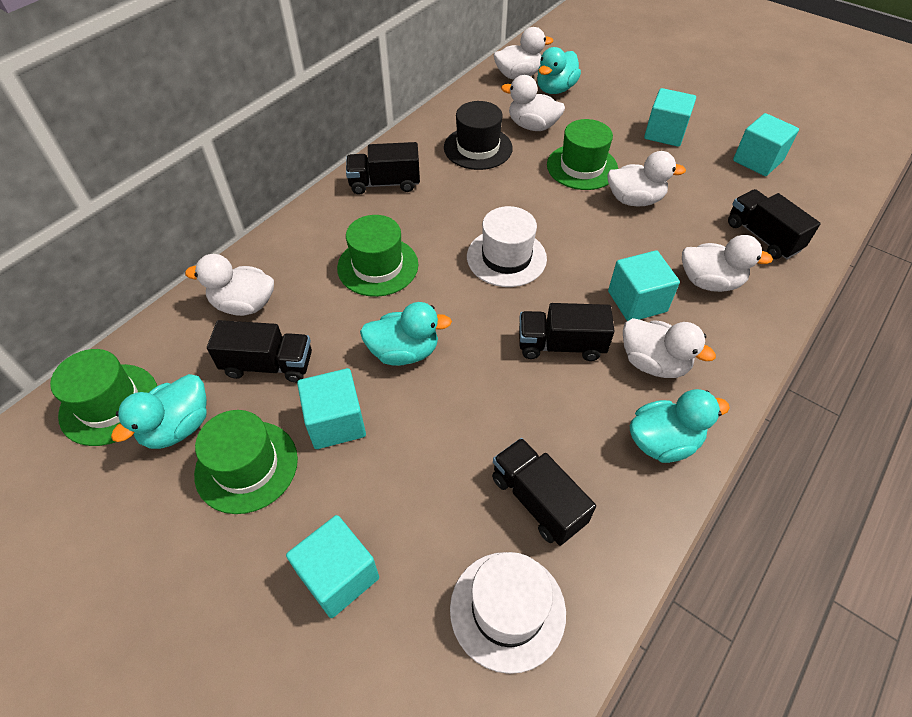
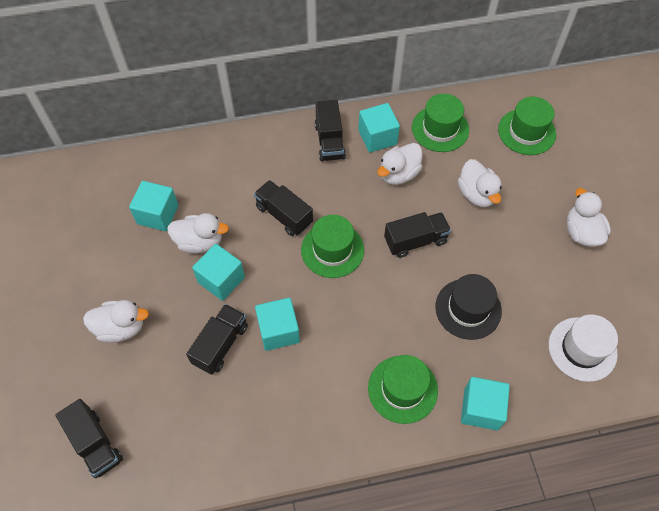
turquoise duck: 4 -> 0
white duck: 6 -> 5
white hat: 2 -> 1

